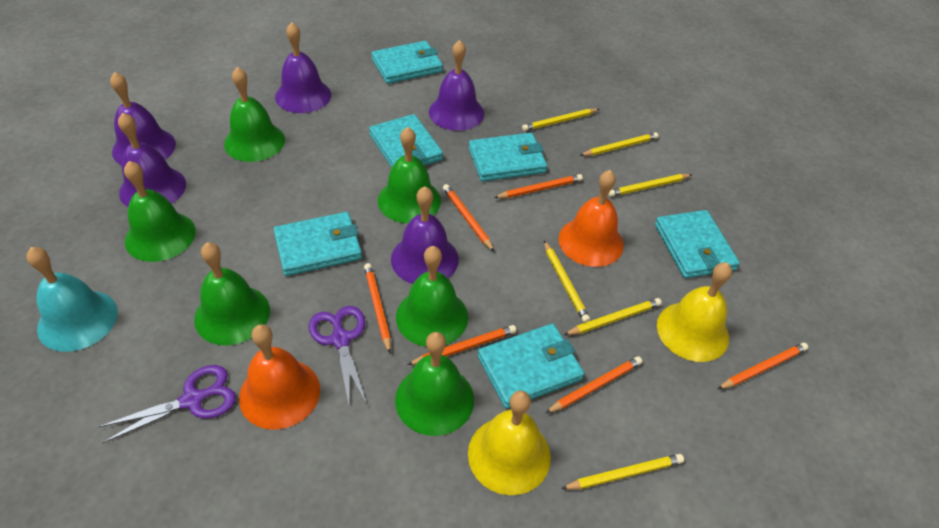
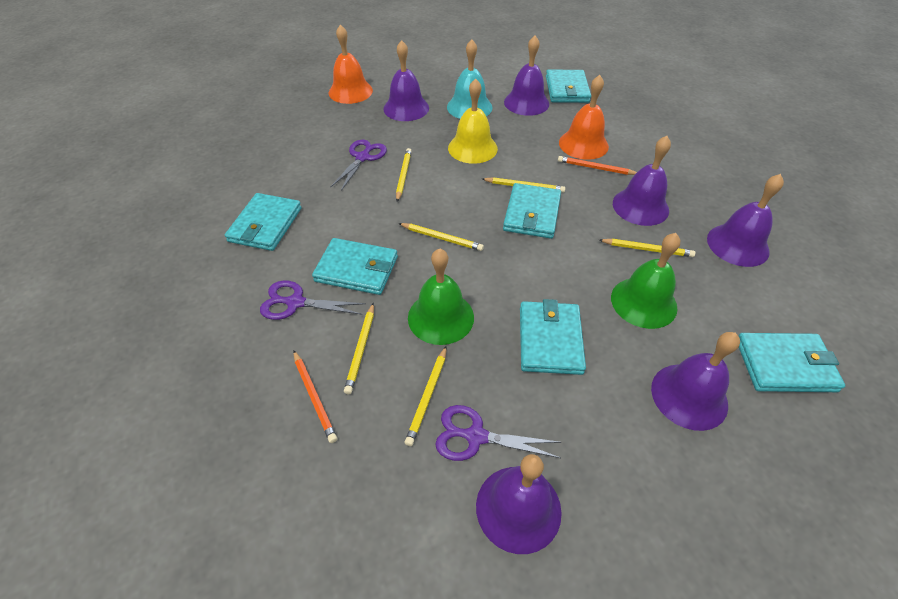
green bell: 6 -> 2
orange pencil: 6 -> 2
purple bell: 5 -> 6
purple scissors: 2 -> 3
yellow bell: 2 -> 1

